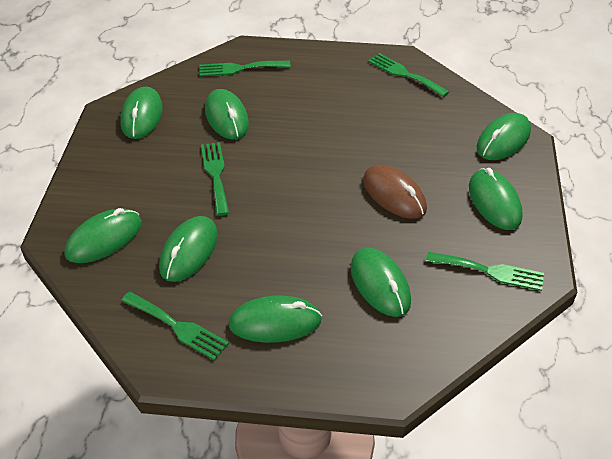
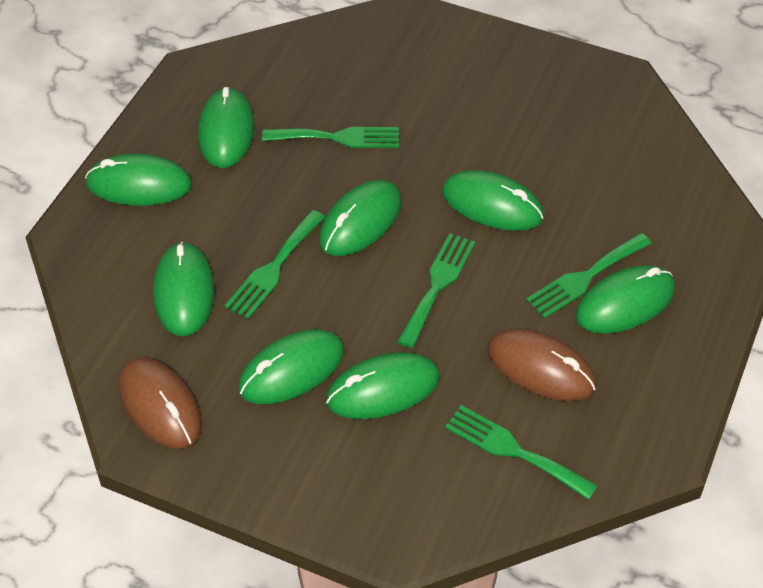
brown mouse: 1 -> 2

